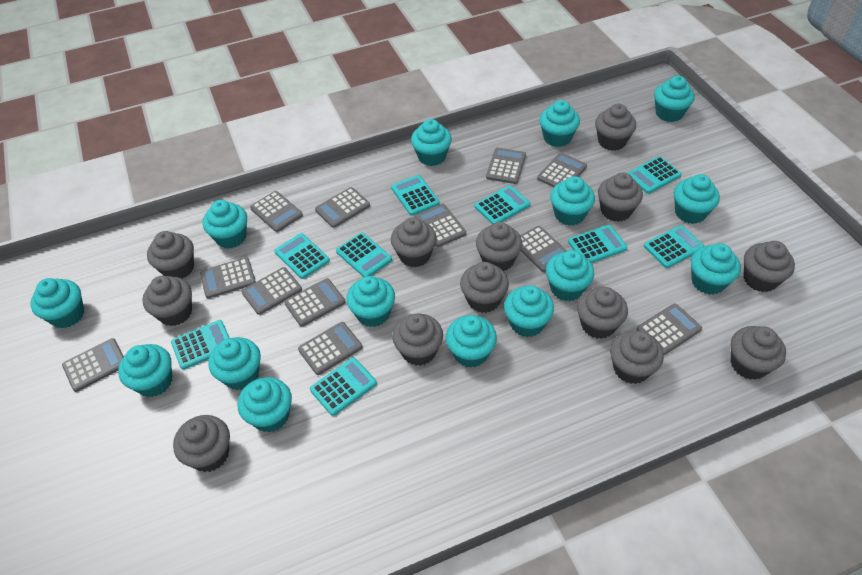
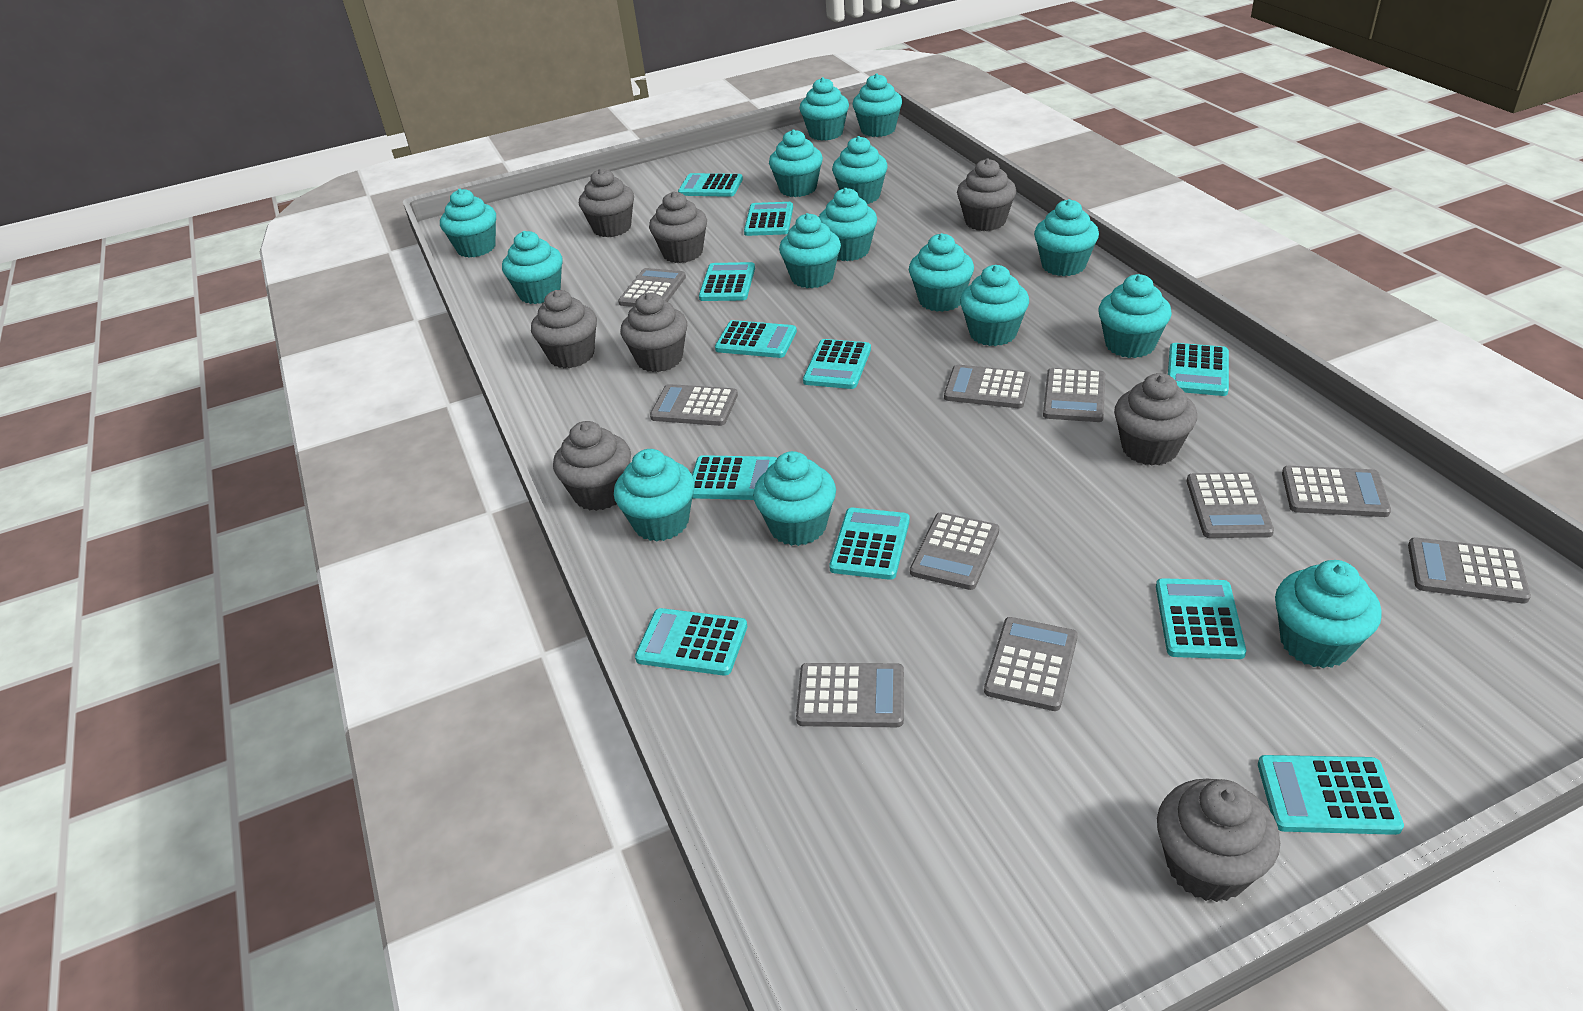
grey calculator: 12 -> 10
grey cupcake: 13 -> 8
turquoise calculator: 9 -> 11

